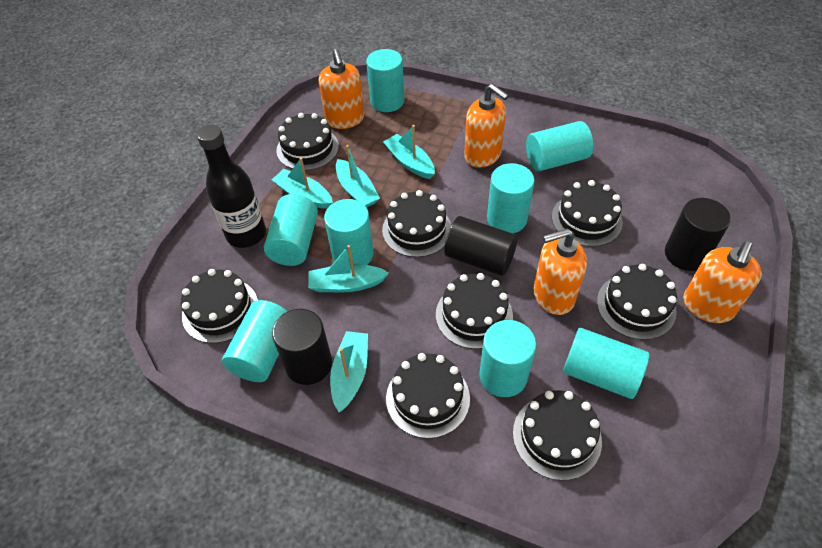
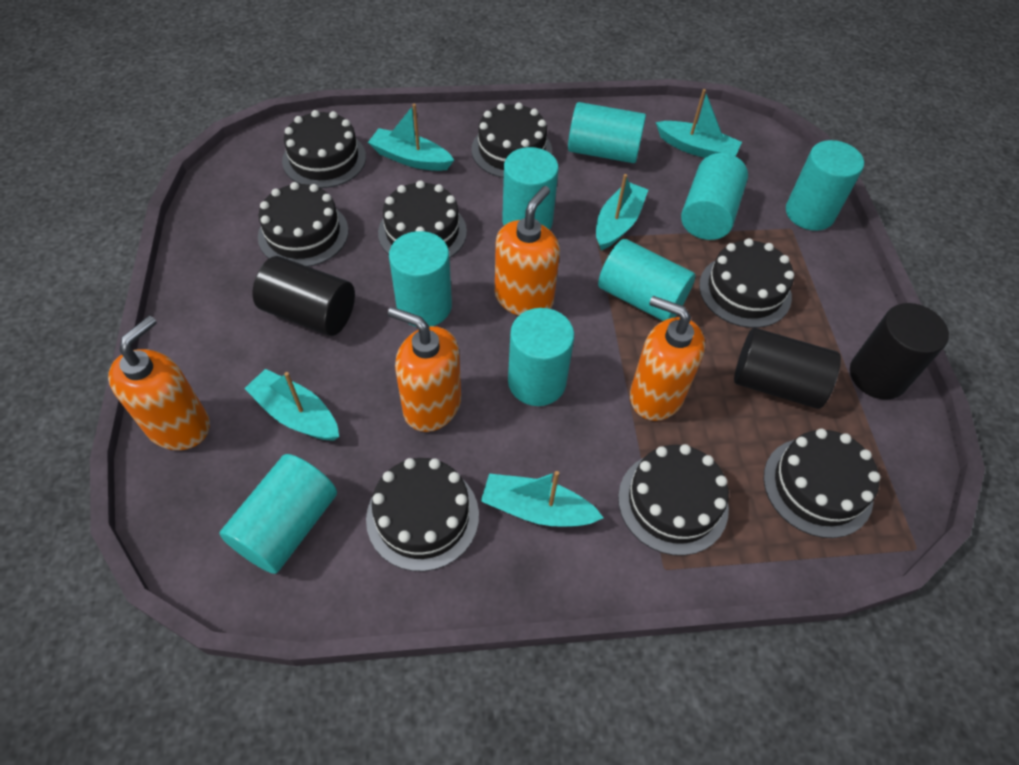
black bottle: 1 -> 0

